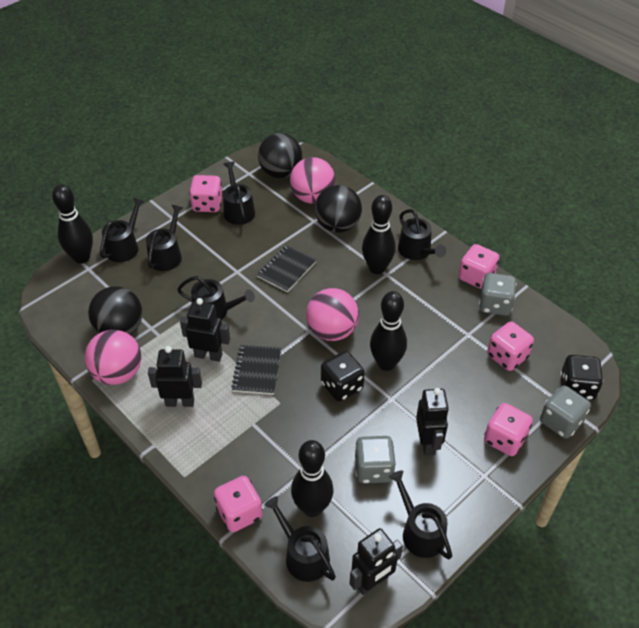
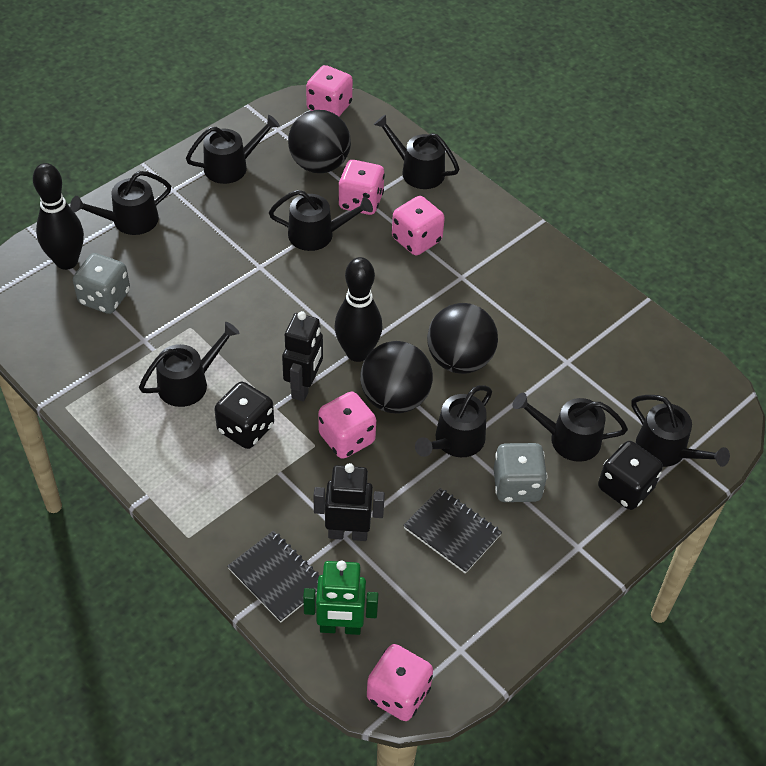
black bowling pin: 4 -> 2
black robot: 4 -> 2
black watering can: 7 -> 8
green robot: 0 -> 1
grey dice: 3 -> 2
pink ball: 3 -> 0

